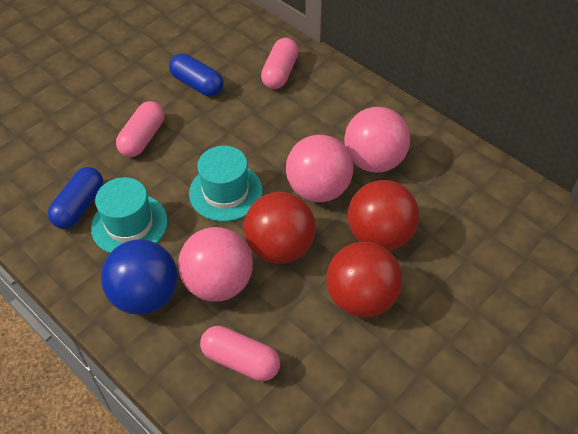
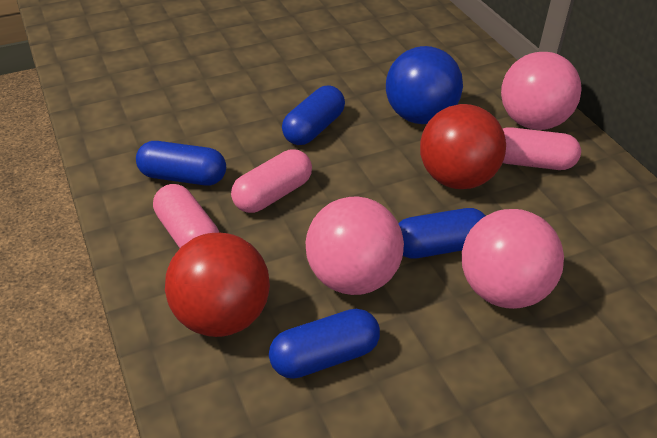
blue capsule: 2 -> 4
red ball: 3 -> 2
turquoise hat: 2 -> 0

